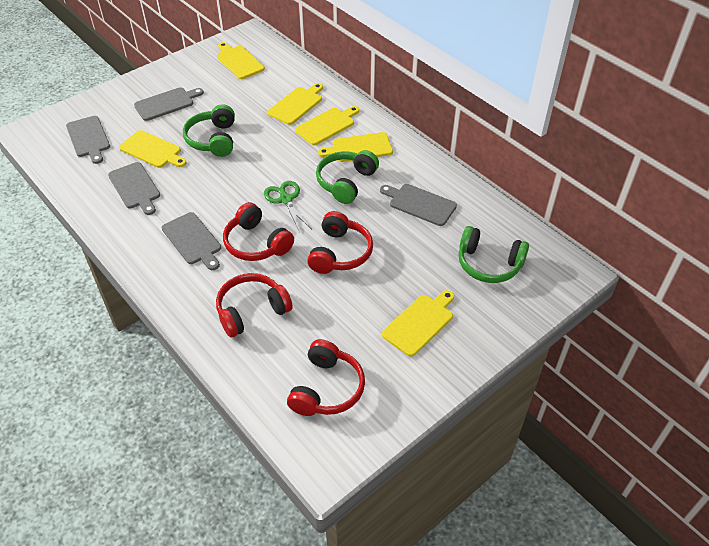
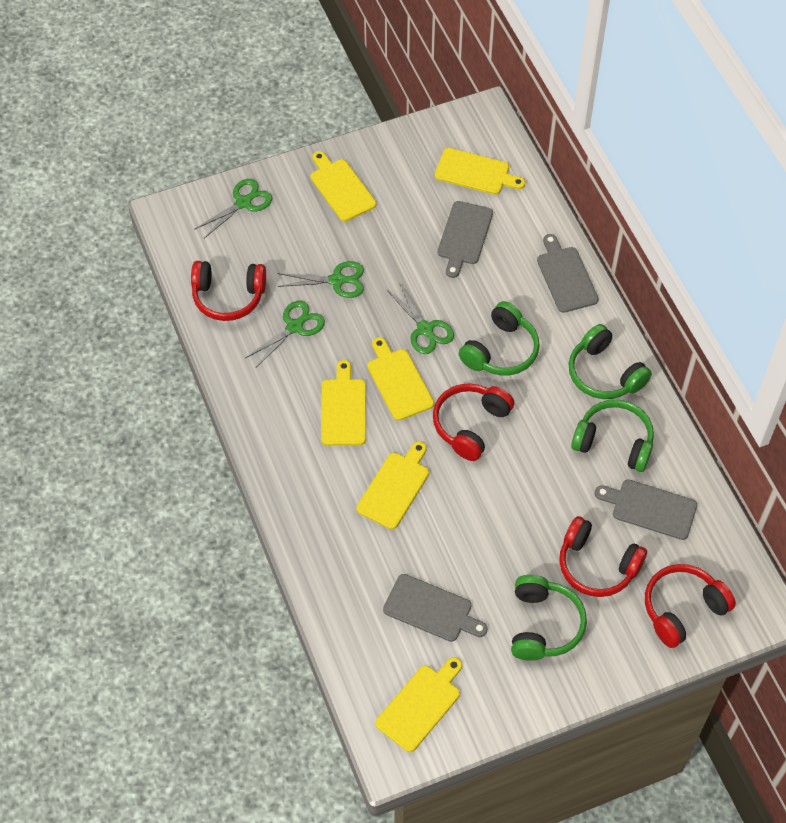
green headphones: 3 -> 4
green scissors: 1 -> 4
grey cutting board: 5 -> 4

